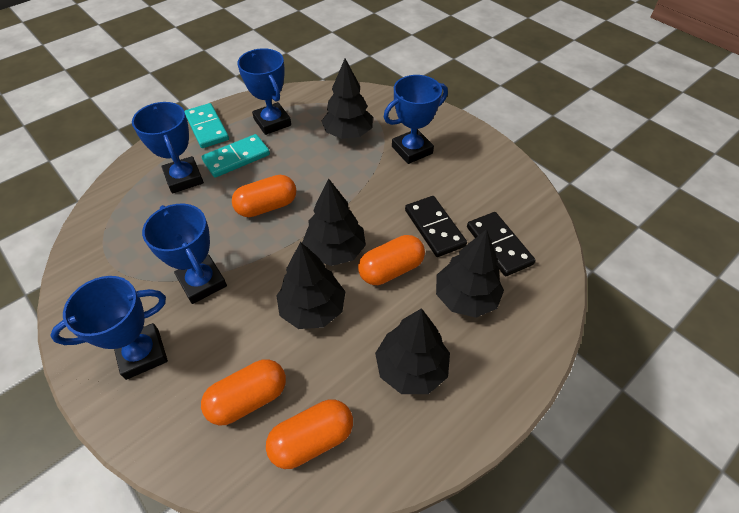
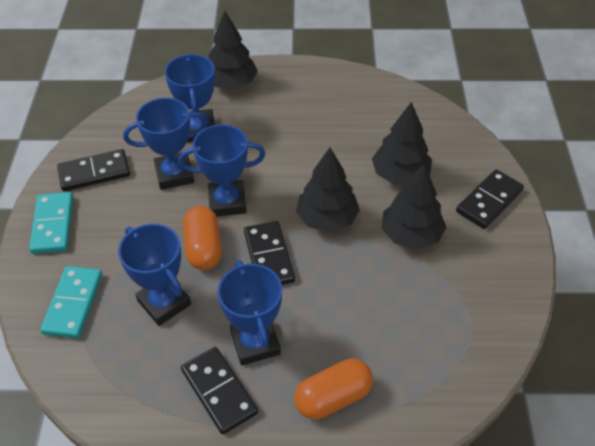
black domino: 2 -> 4
black tree: 5 -> 4
orange capsule: 4 -> 2

